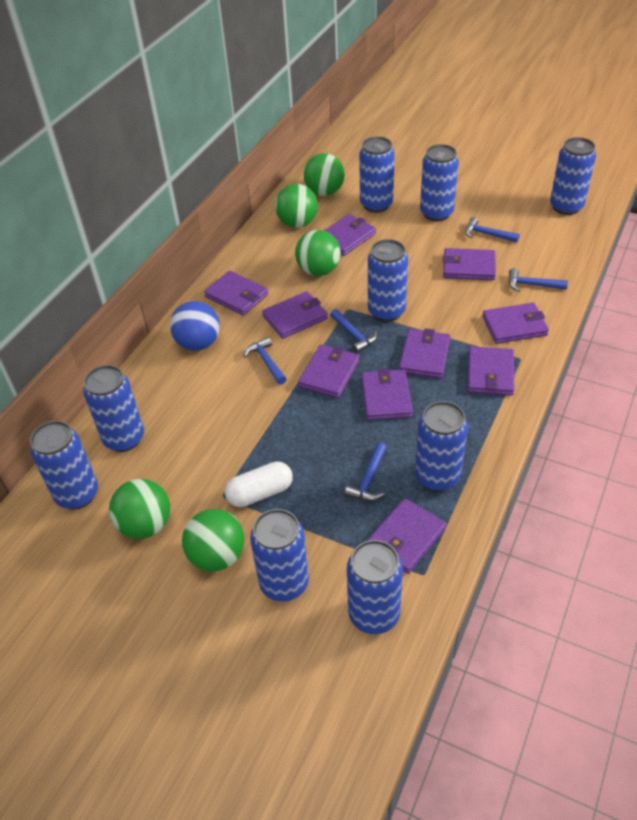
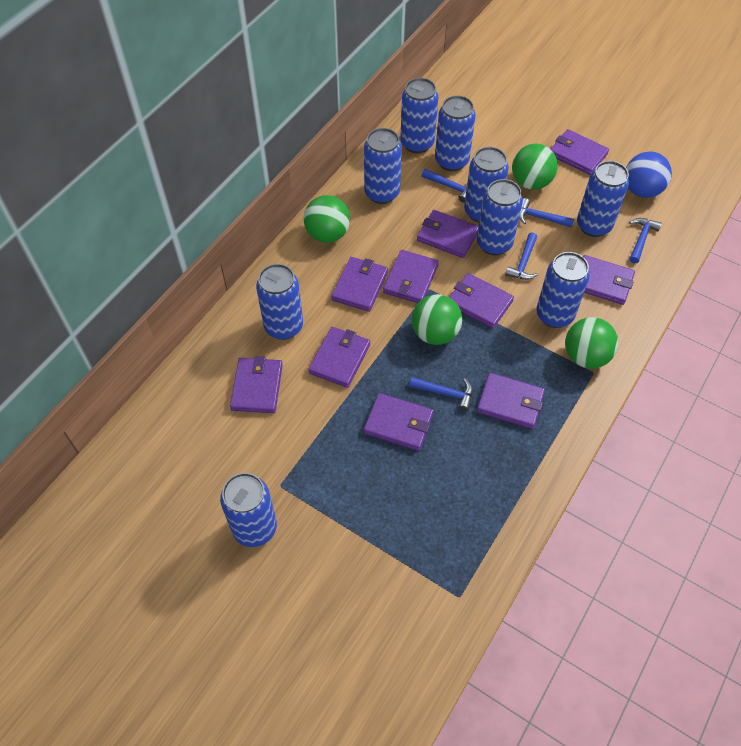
green ball: 5 -> 4
white capsule: 1 -> 0

